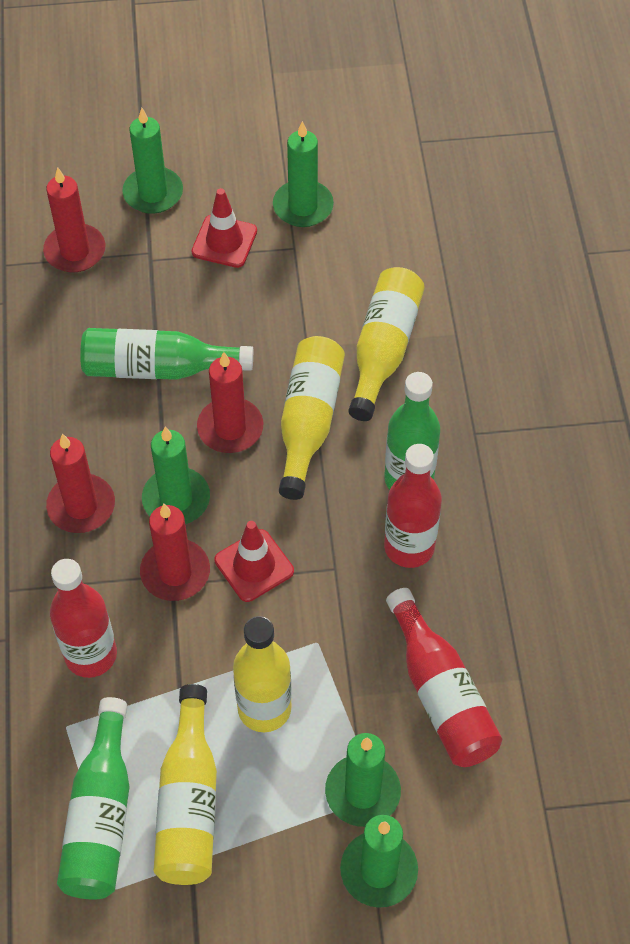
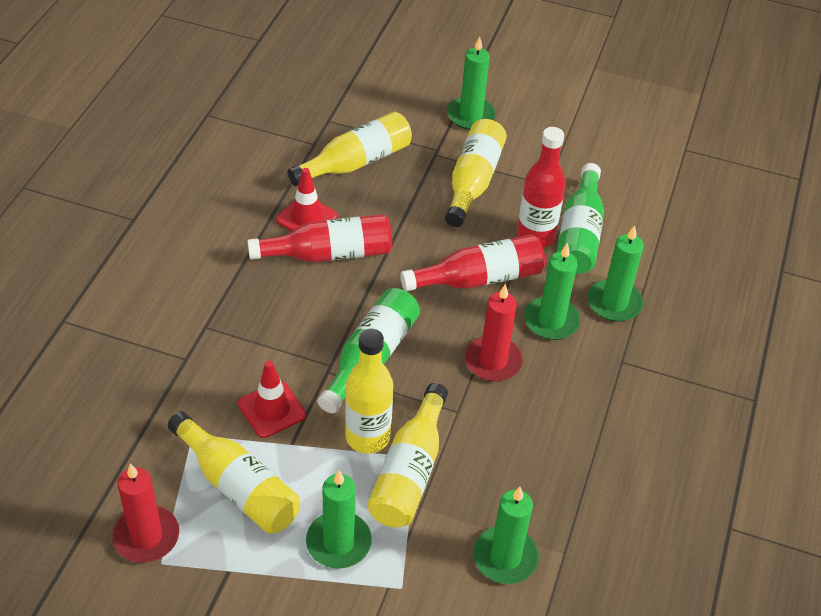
green bottle: 3 -> 2
red candle: 4 -> 2
yellow bottle: 4 -> 5

